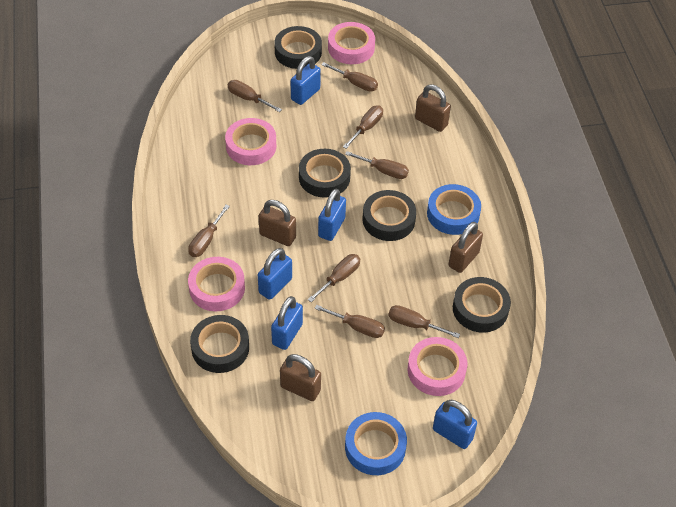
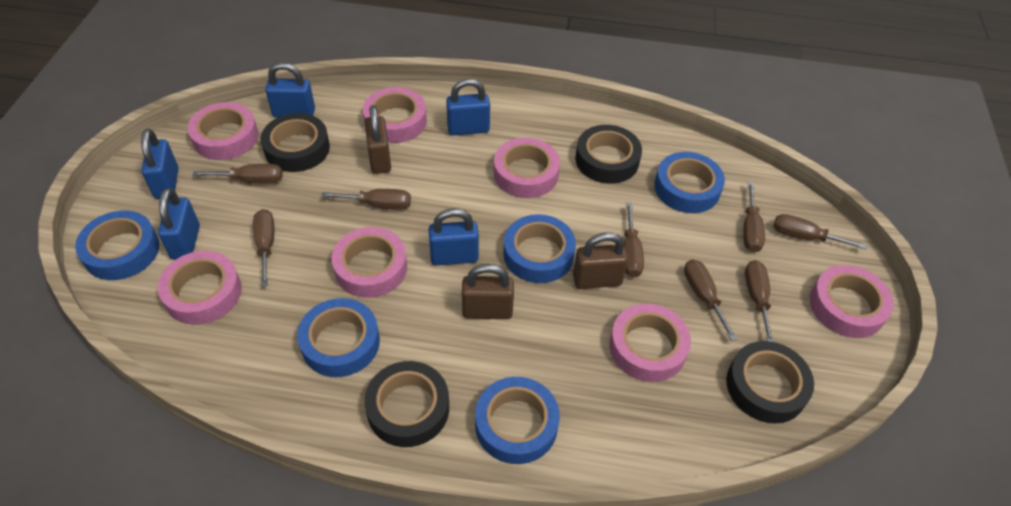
black tape: 5 -> 4
blue tape: 2 -> 5
brown padlock: 4 -> 3
pink tape: 4 -> 7

